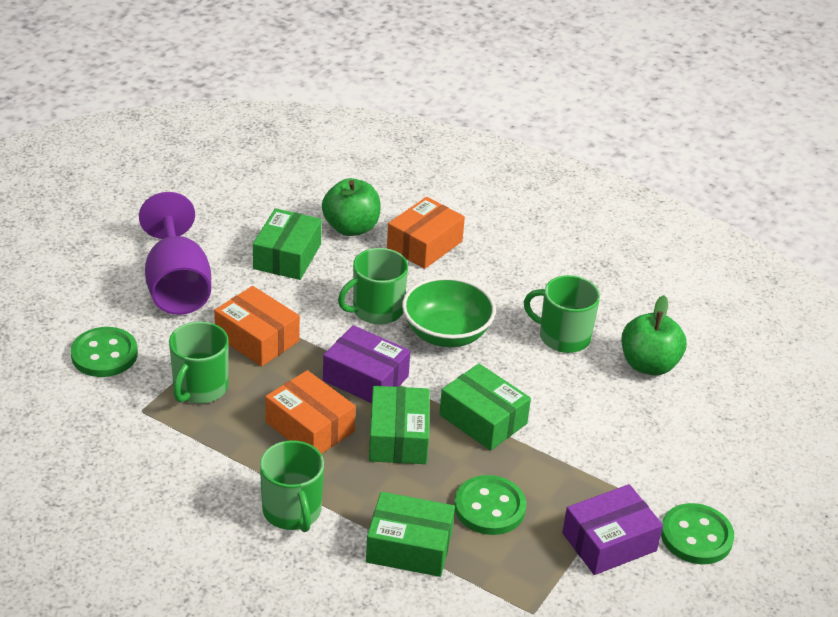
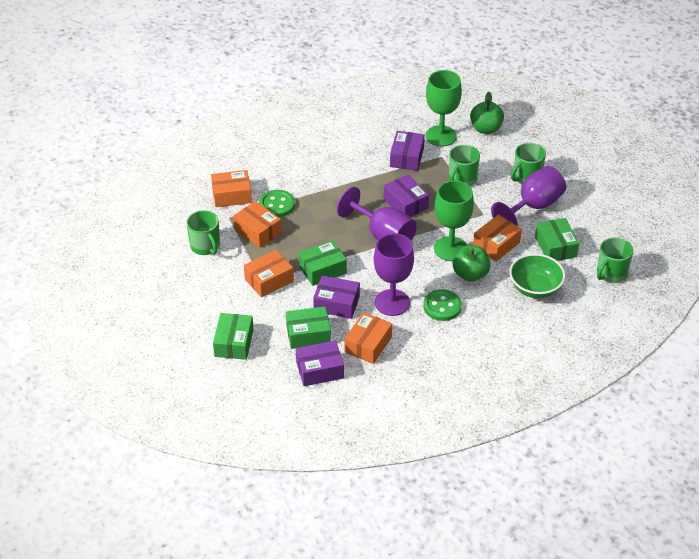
green button: 3 -> 2
green goblet: 0 -> 2
orange box: 3 -> 5
purple box: 2 -> 4
purple goblet: 1 -> 3

